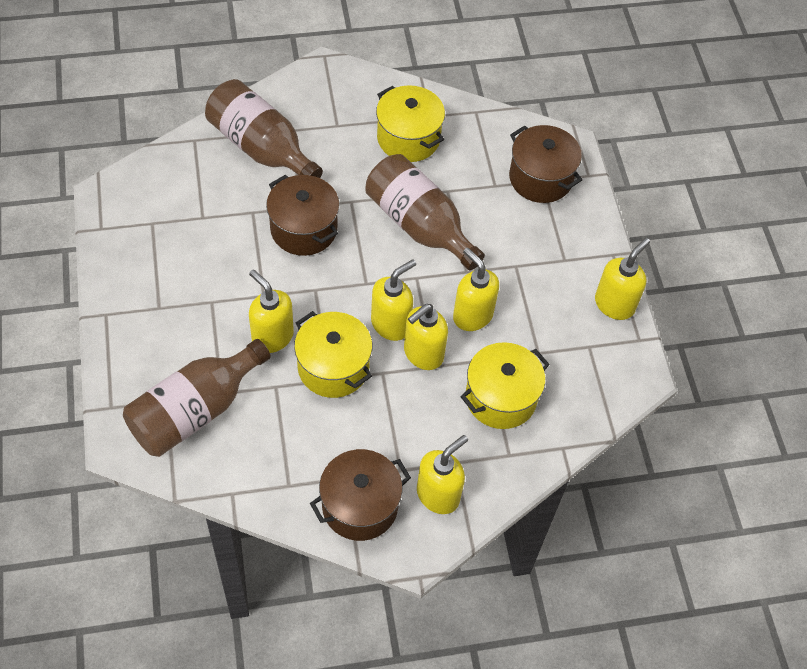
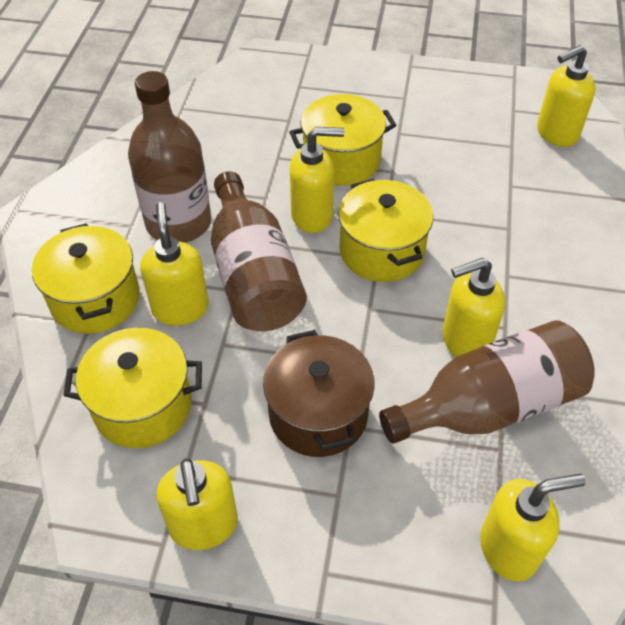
brown pot: 3 -> 1
yellow pot: 3 -> 4

